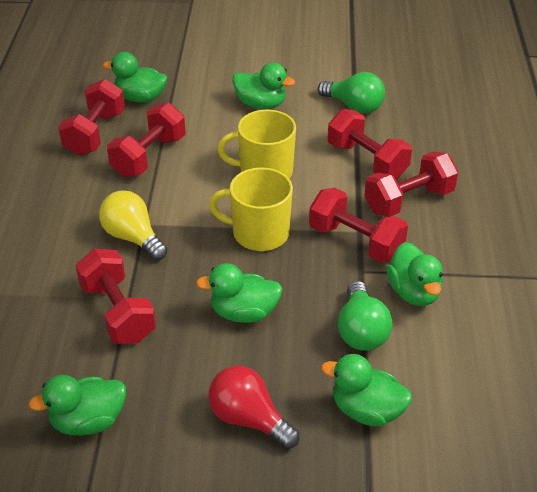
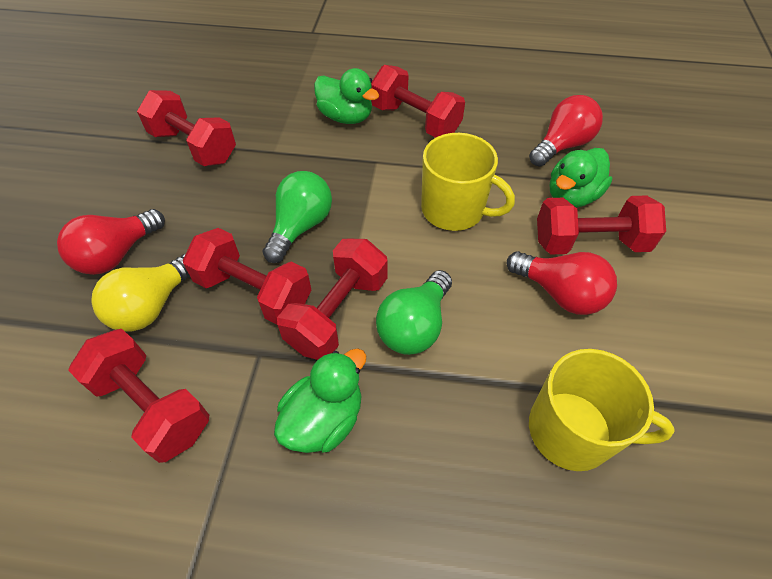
green duck: 6 -> 3
red light bulb: 1 -> 3

